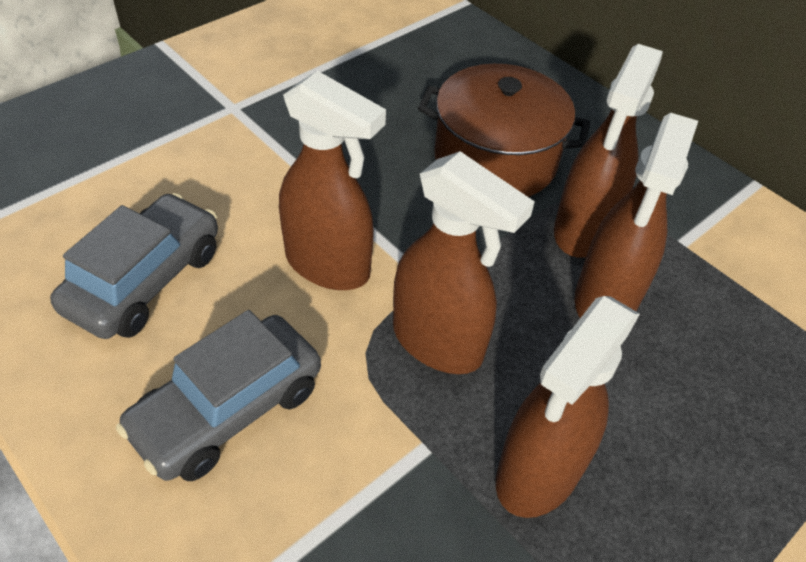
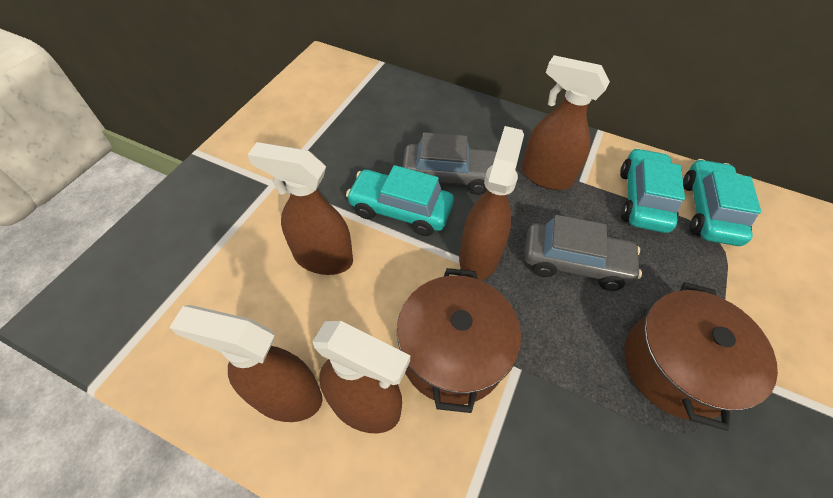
brown pot: 1 -> 2
turquoise car: 0 -> 3

